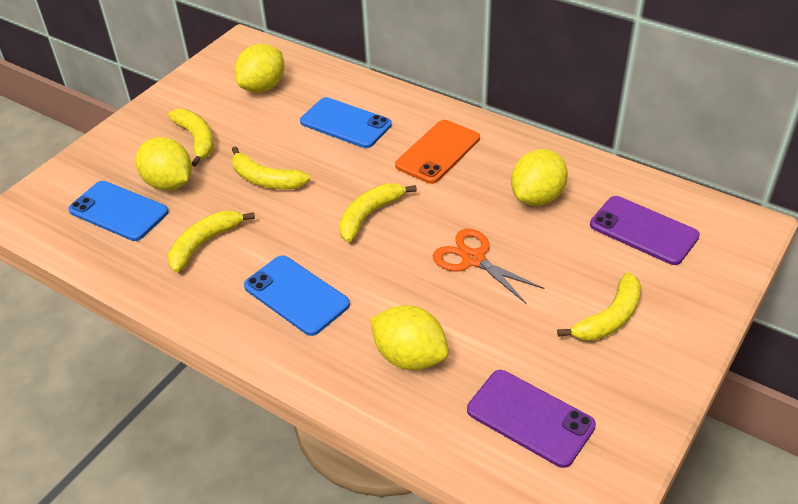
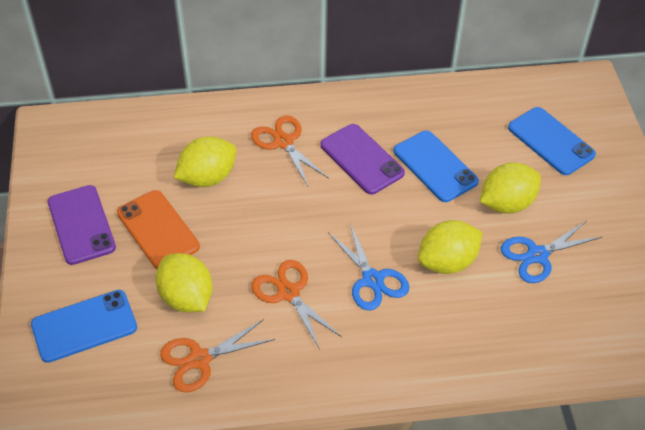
blue scissors: 0 -> 2
orange scissors: 1 -> 3
yellow banana: 5 -> 0

